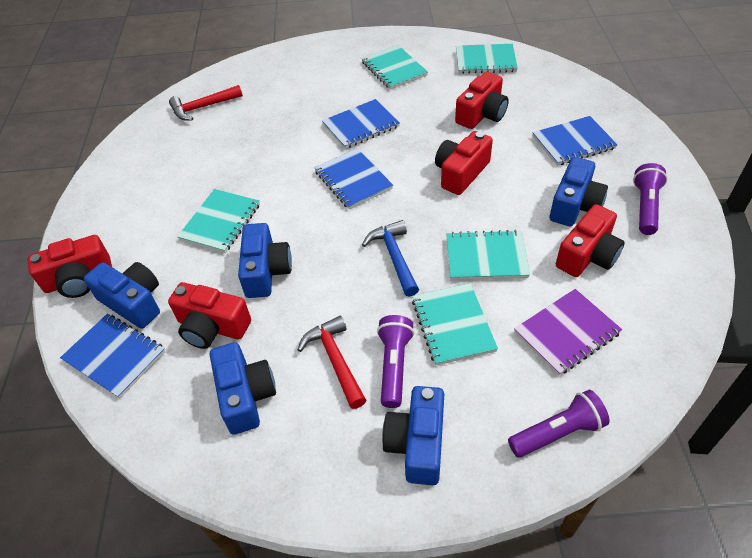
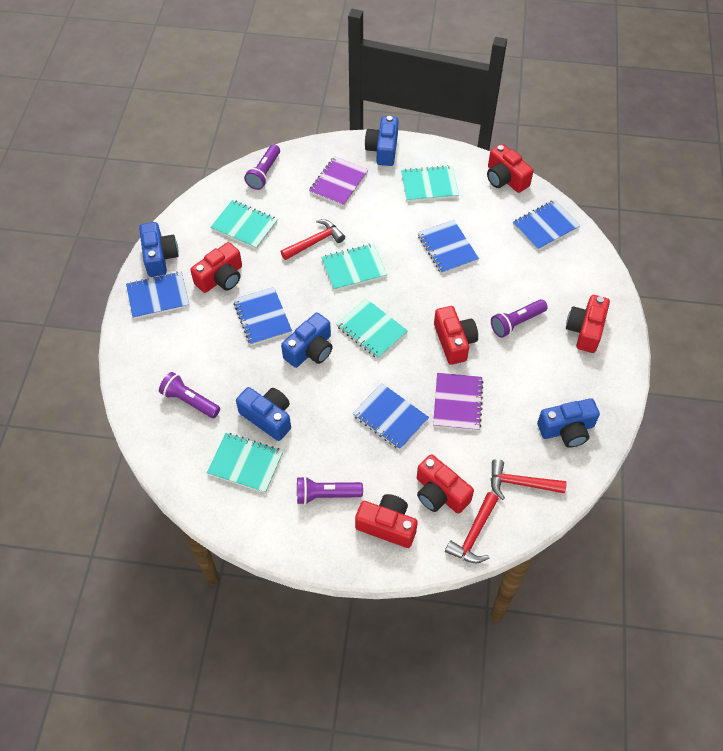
blue hammer: 1 -> 0
blue notebook: 4 -> 5
purple flashlight: 3 -> 4
purple notebook: 1 -> 2
red camera: 5 -> 6
red hammer: 2 -> 3

